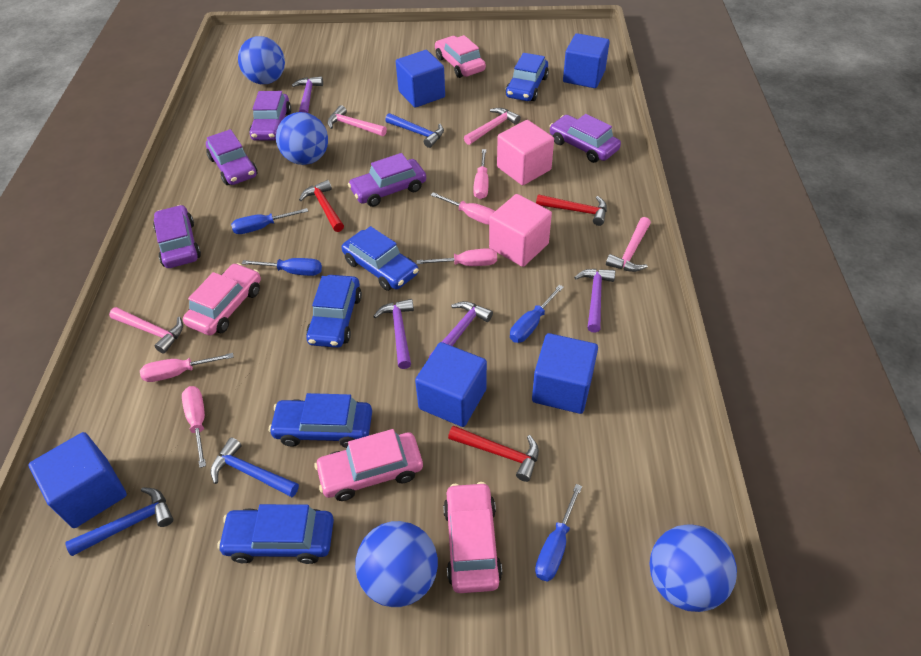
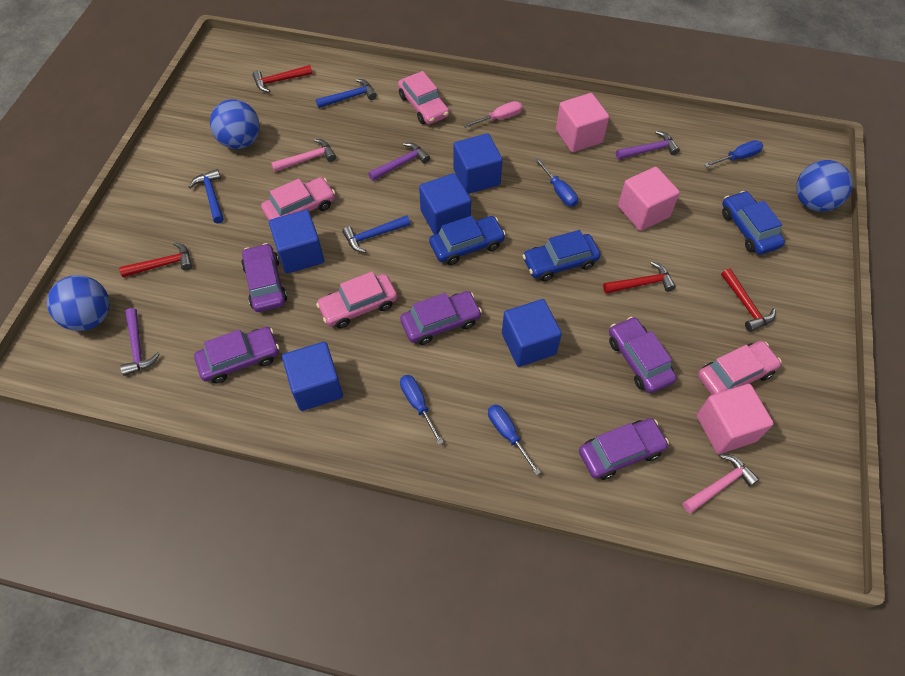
blue ball: 4 -> 3
blue car: 5 -> 3
pink cube: 2 -> 3
pink hammer: 4 -> 2
pink screwdriver: 5 -> 1
purple hammer: 4 -> 3
red hammer: 3 -> 4

